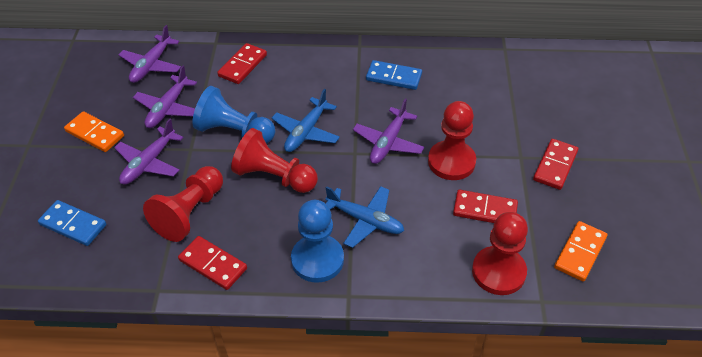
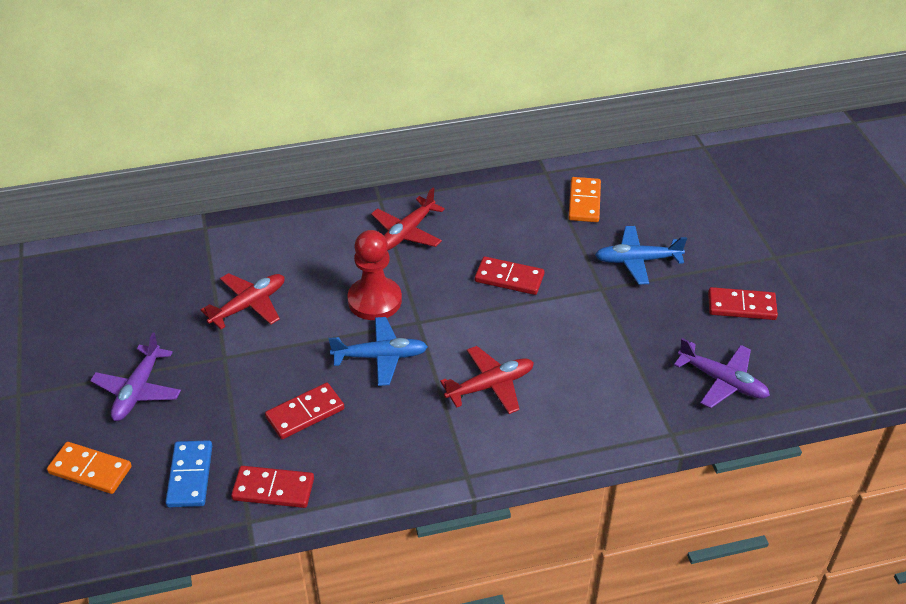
blue domino: 2 -> 1
blue pawn: 2 -> 0
purple plane: 4 -> 2
red pawn: 4 -> 1
red plane: 0 -> 3

